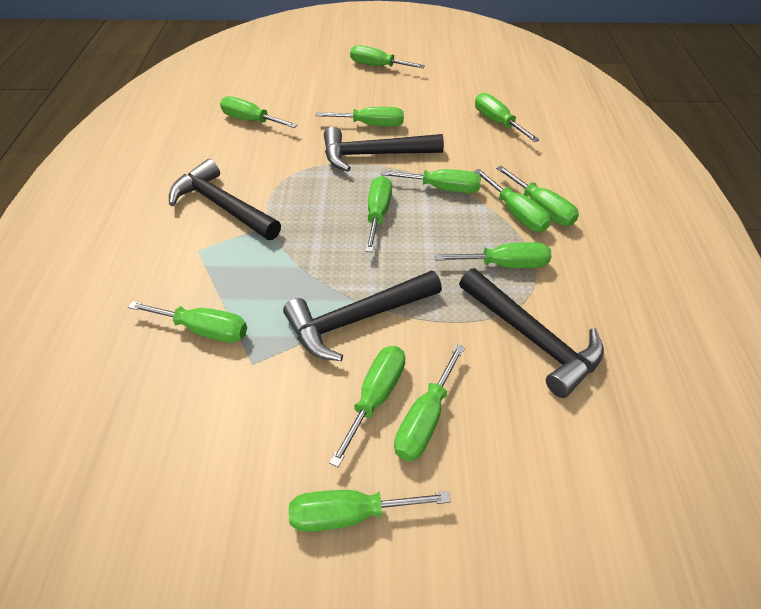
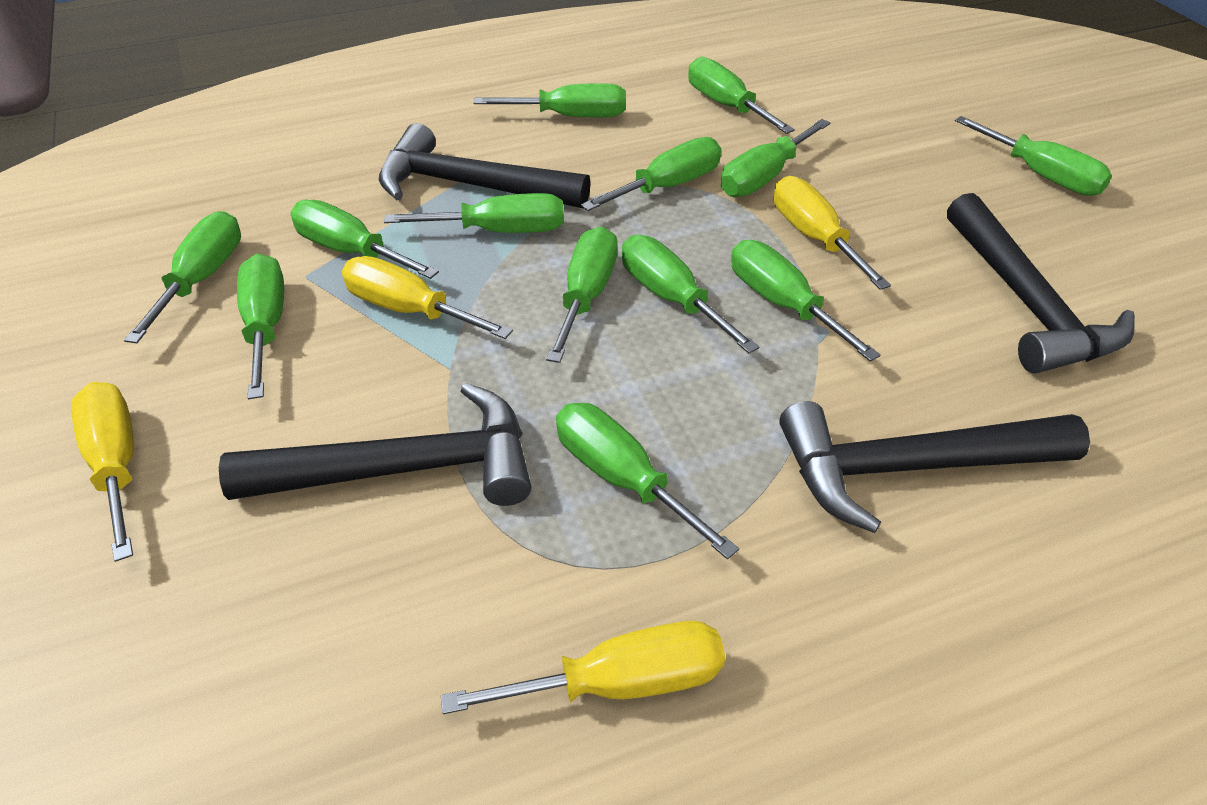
yellow screwdriver: 0 -> 4

